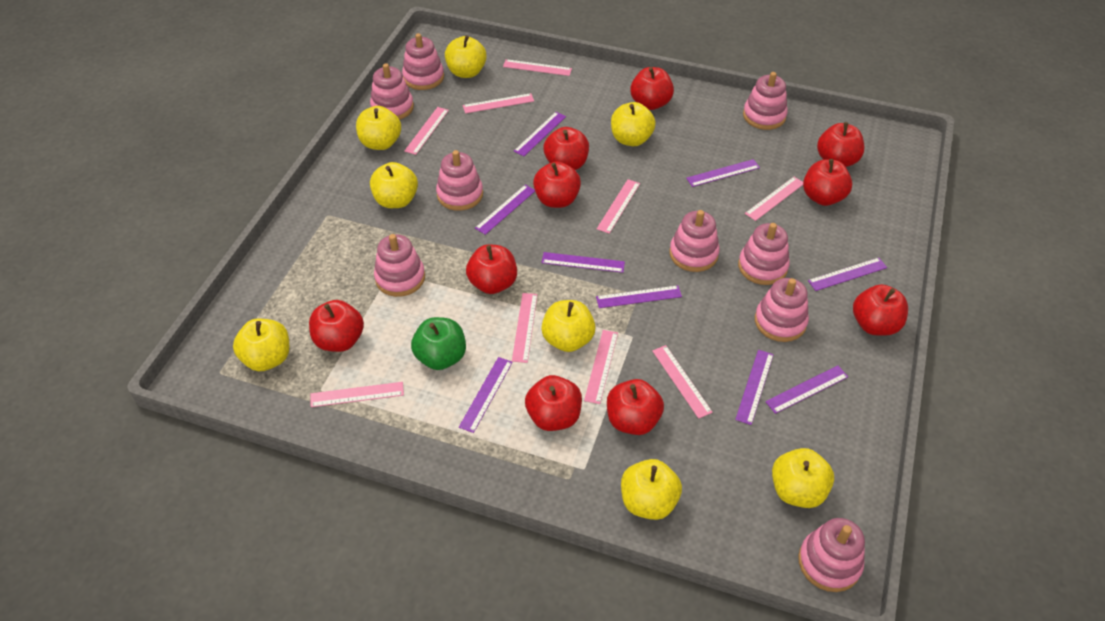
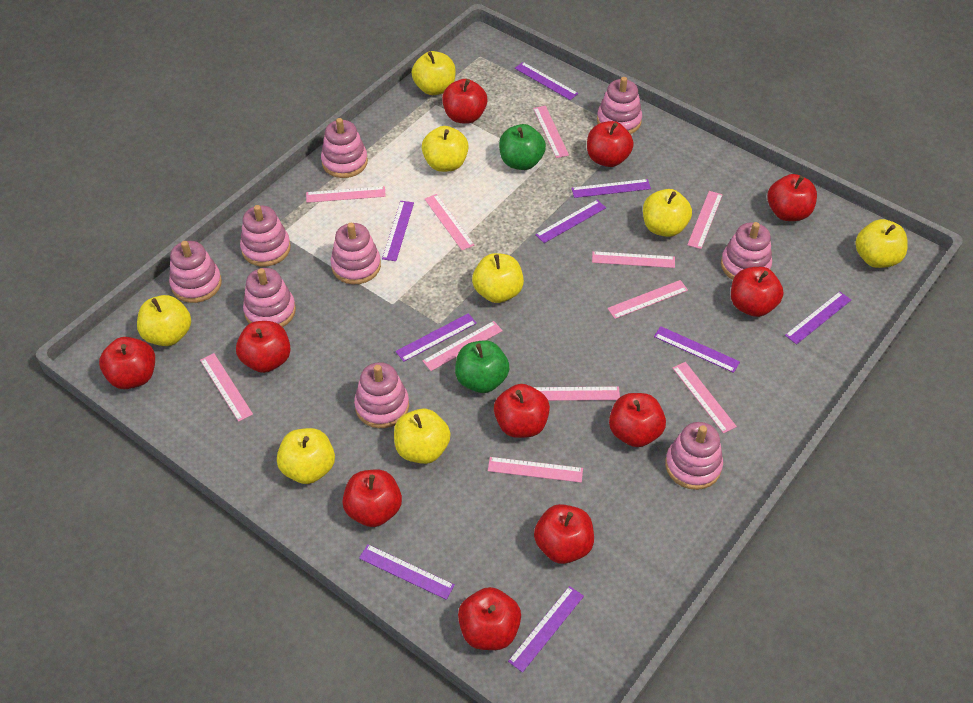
green apple: 1 -> 2
pink ruler: 9 -> 11
red apple: 10 -> 11

